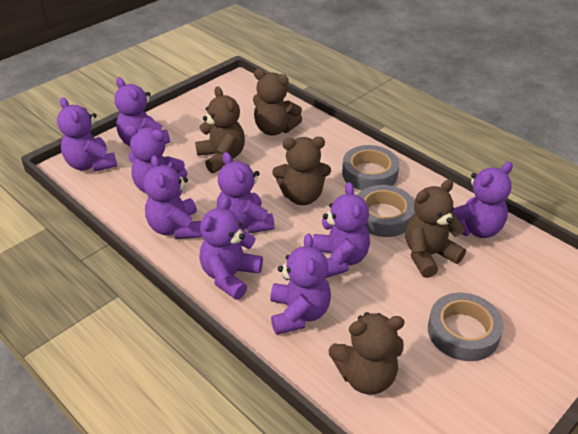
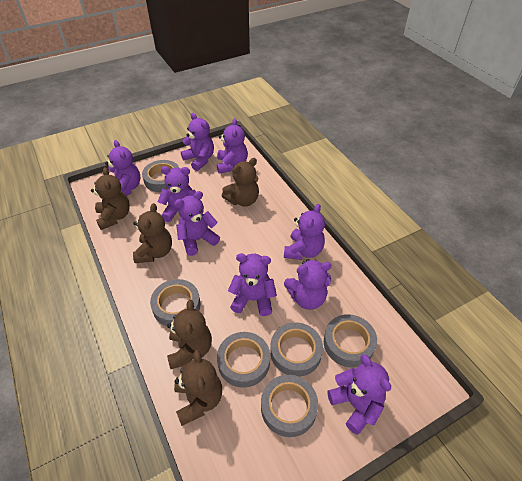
grey tape: 3 -> 6

